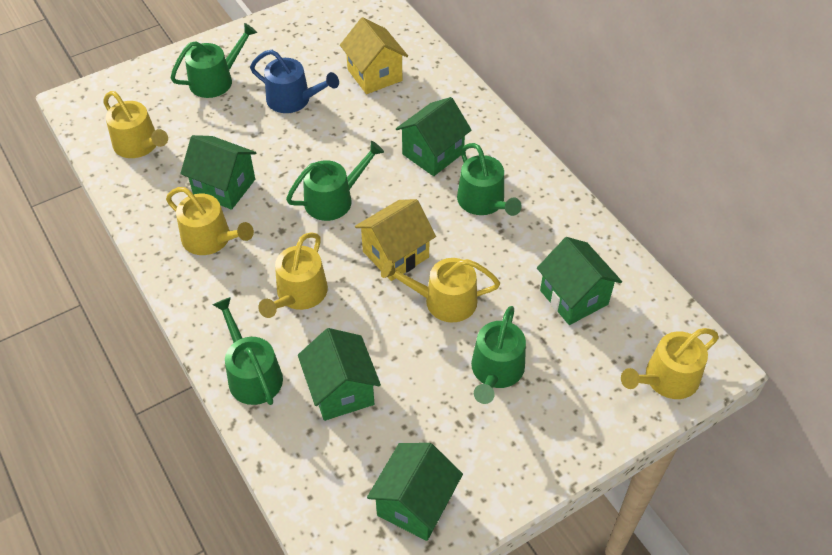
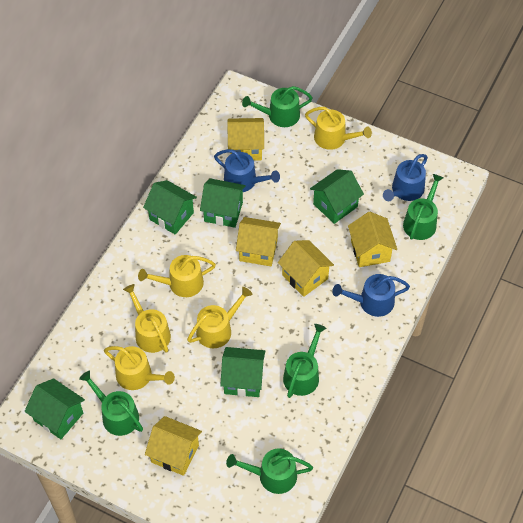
blue watering can: 1 -> 3
yellow house: 2 -> 5

